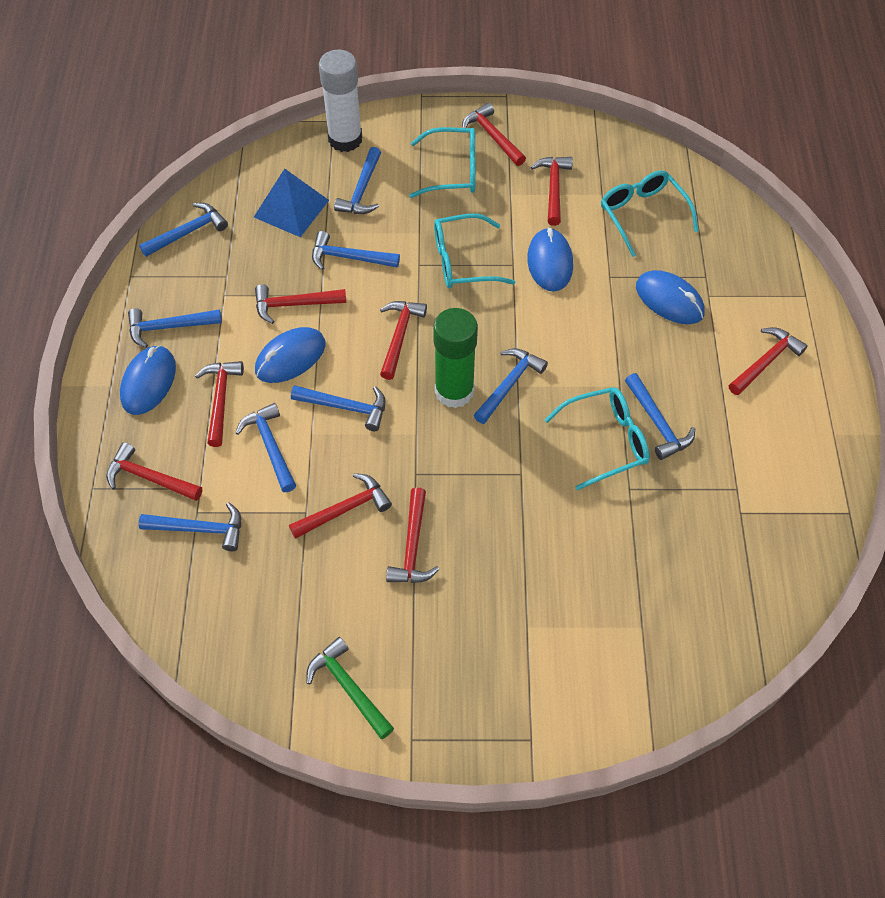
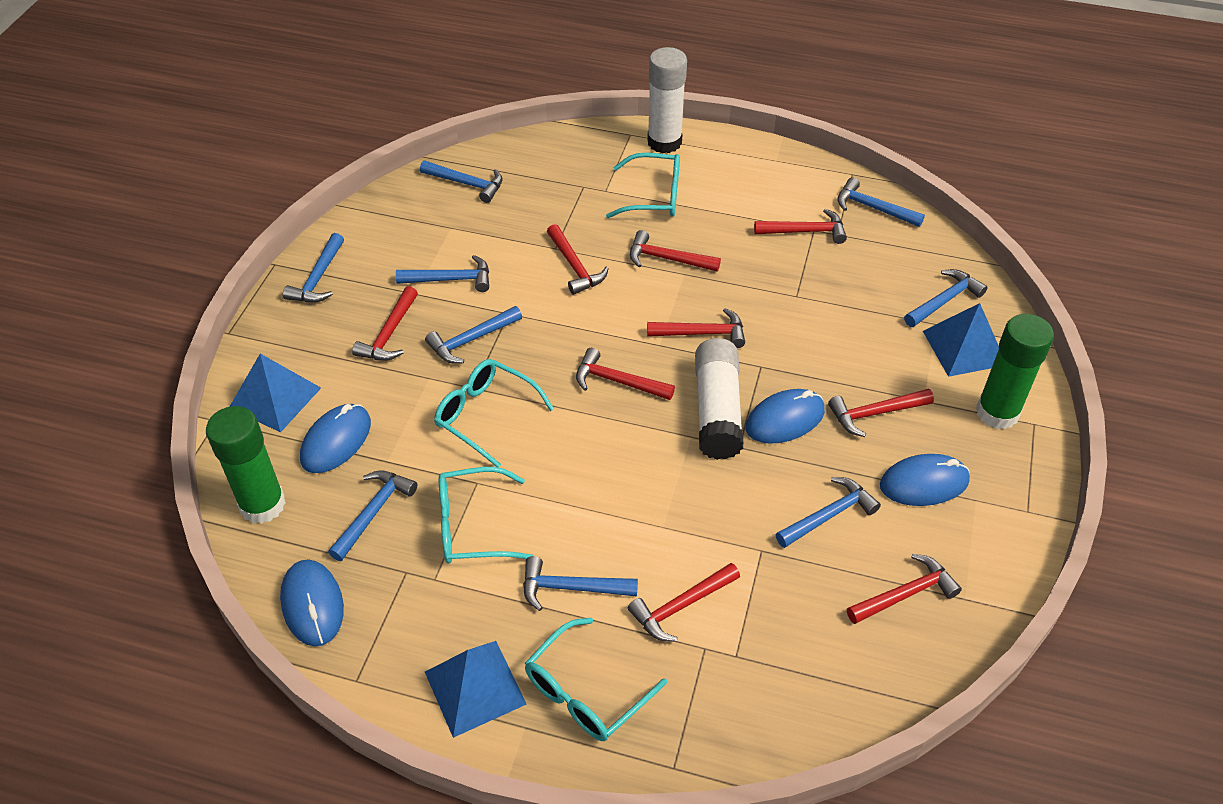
blue pyramid: 1 -> 3
green glue stick: 1 -> 2
green hammer: 1 -> 0
white glue stick: 1 -> 2

